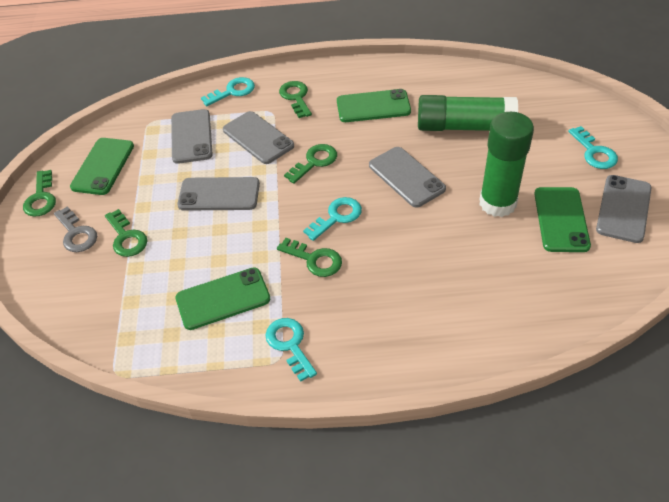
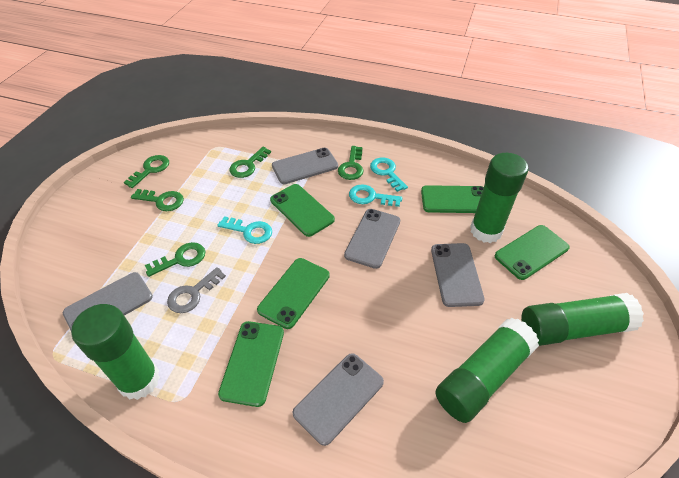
green glue stick: 2 -> 4
green phone: 4 -> 5
turquoise key: 4 -> 3

